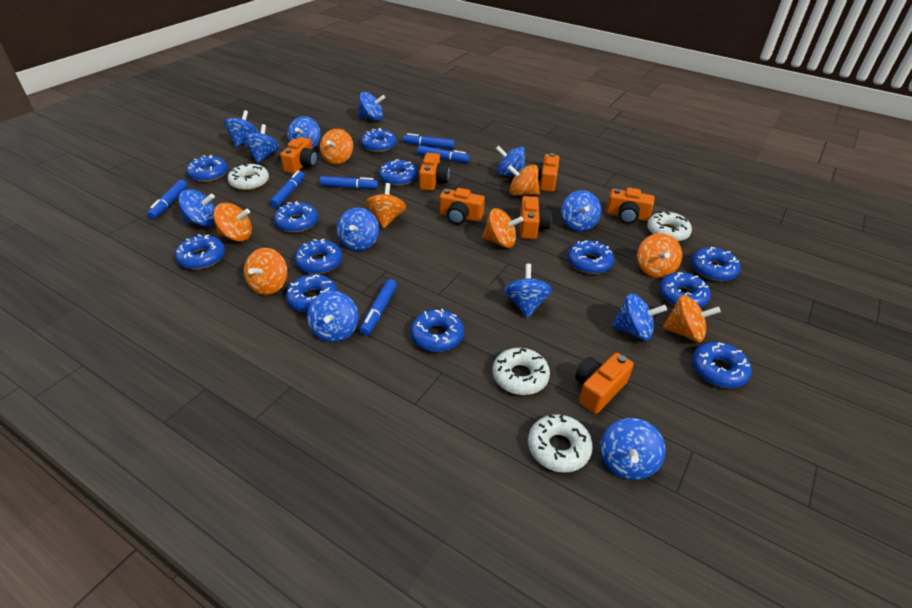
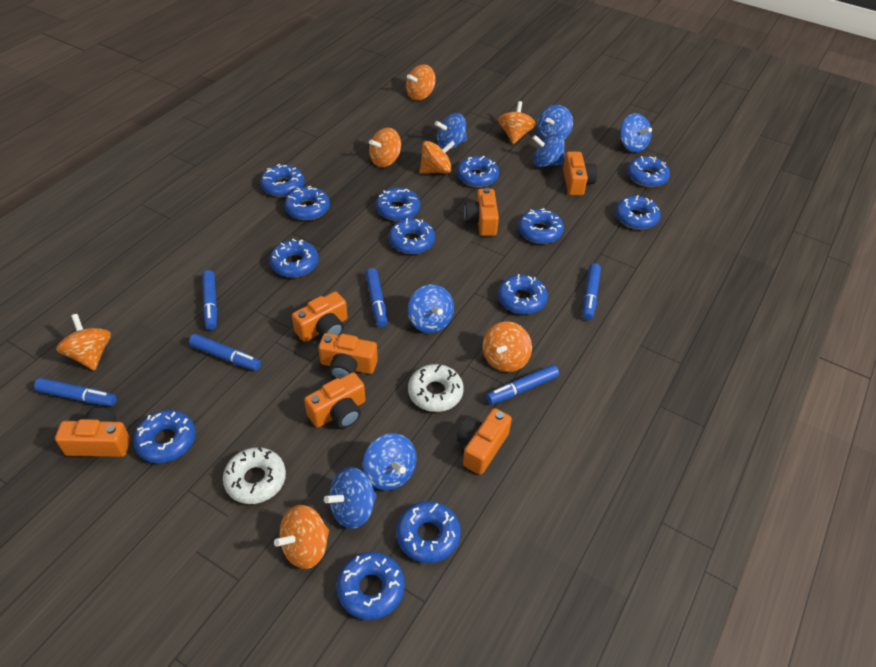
blue donut: 12 -> 13
blue spinning top: 12 -> 7
orange spinning top: 8 -> 7
white donut: 4 -> 2

